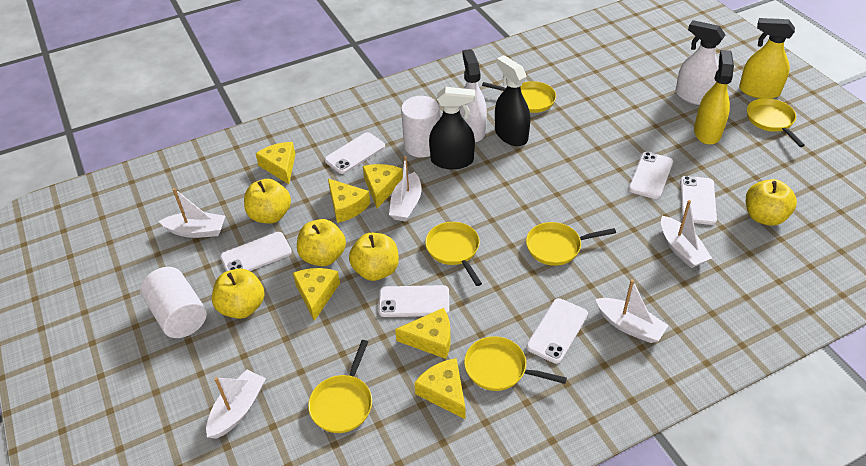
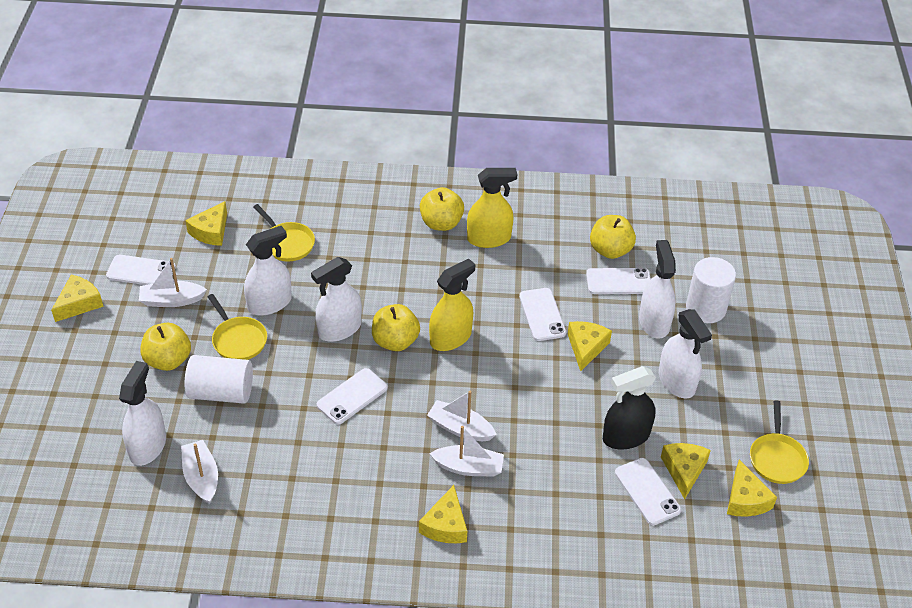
black spray bottle: 2 -> 1
white boat: 5 -> 4
white phone: 6 -> 5
white spray bottle: 2 -> 5
yellow apple: 5 -> 4
yellow pan: 6 -> 3

